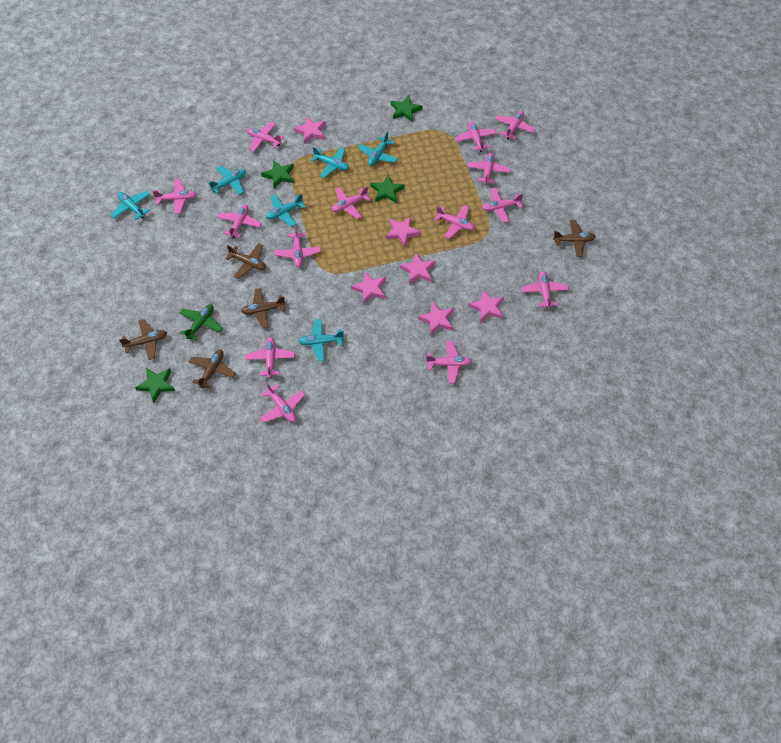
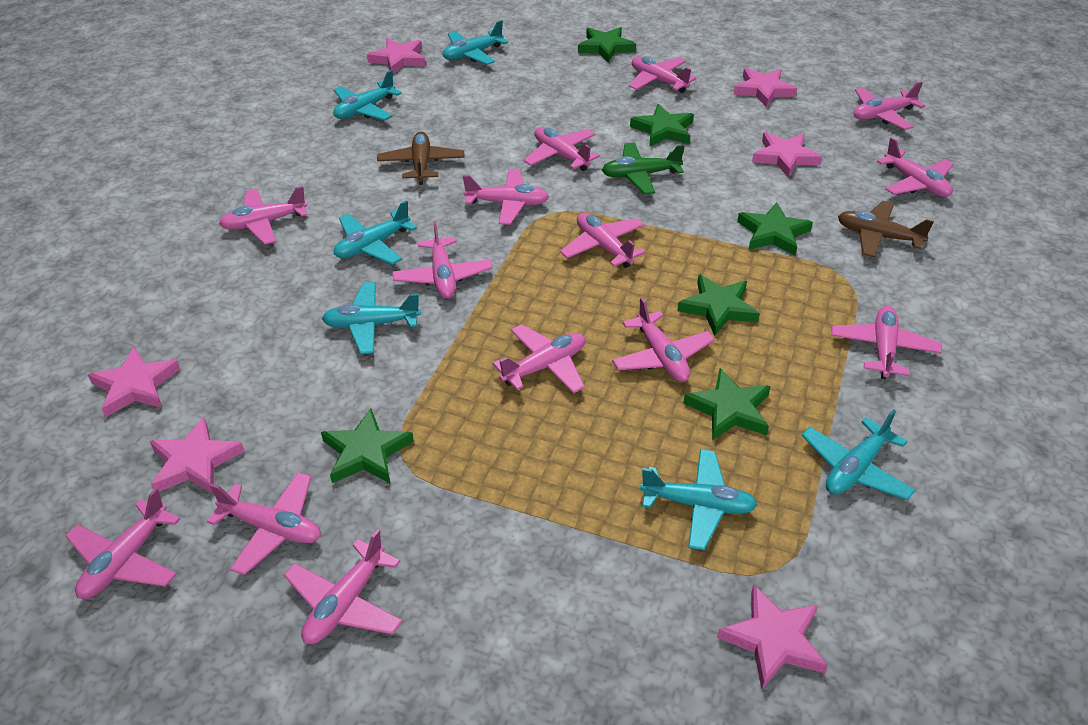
brown plane: 5 -> 2
green star: 4 -> 6

